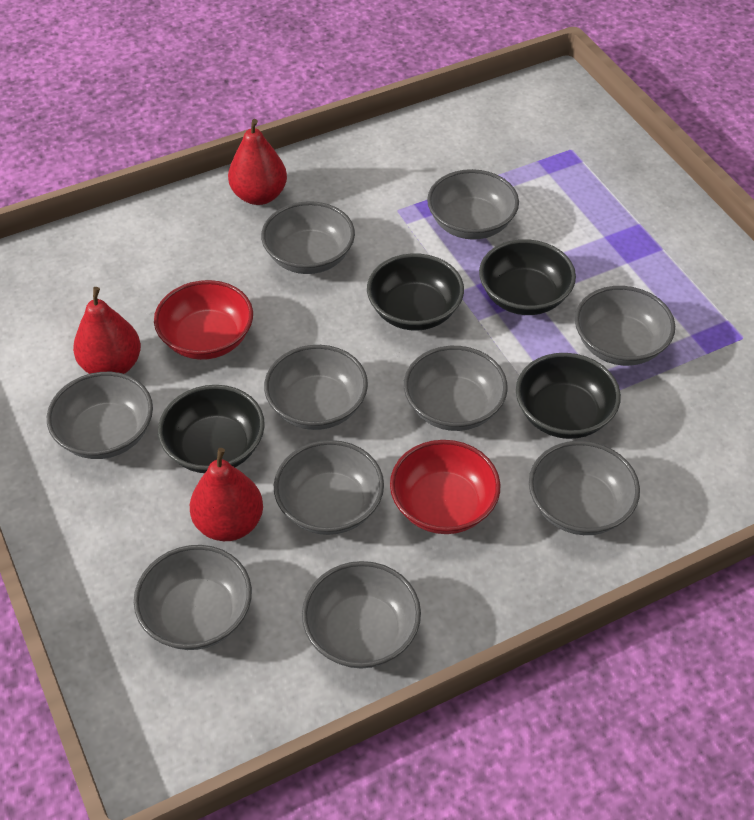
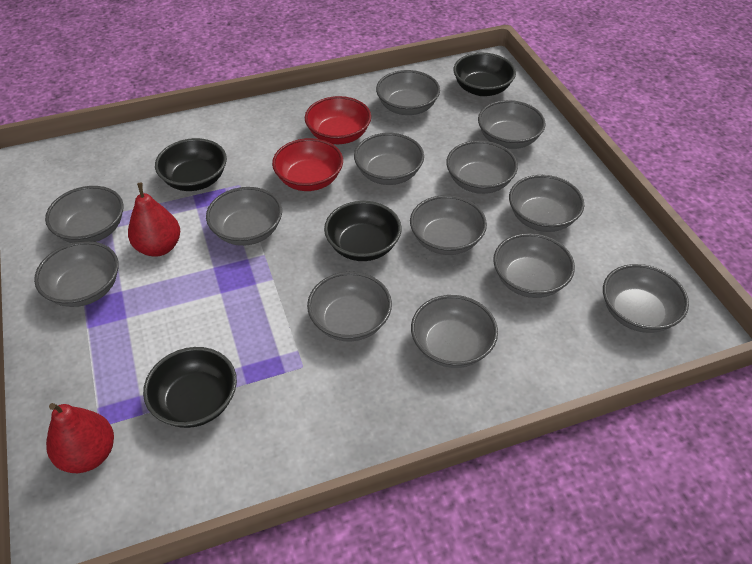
grey bowl: 10 -> 13
red pear: 3 -> 2

